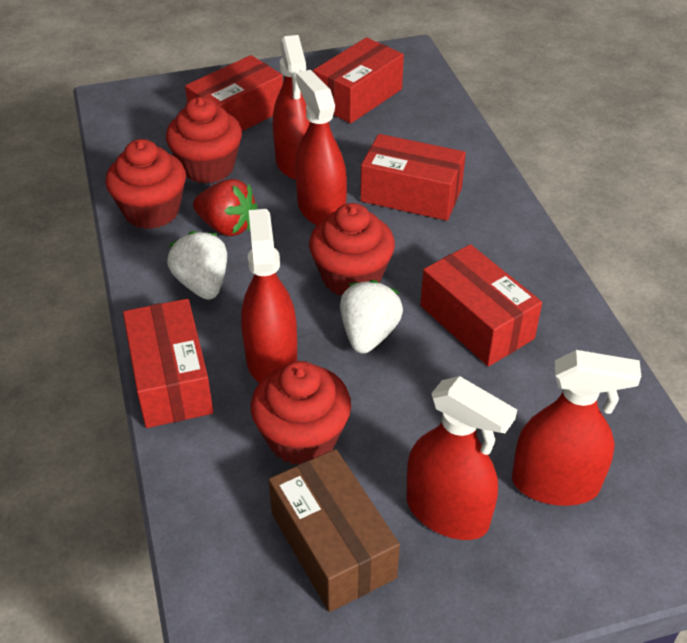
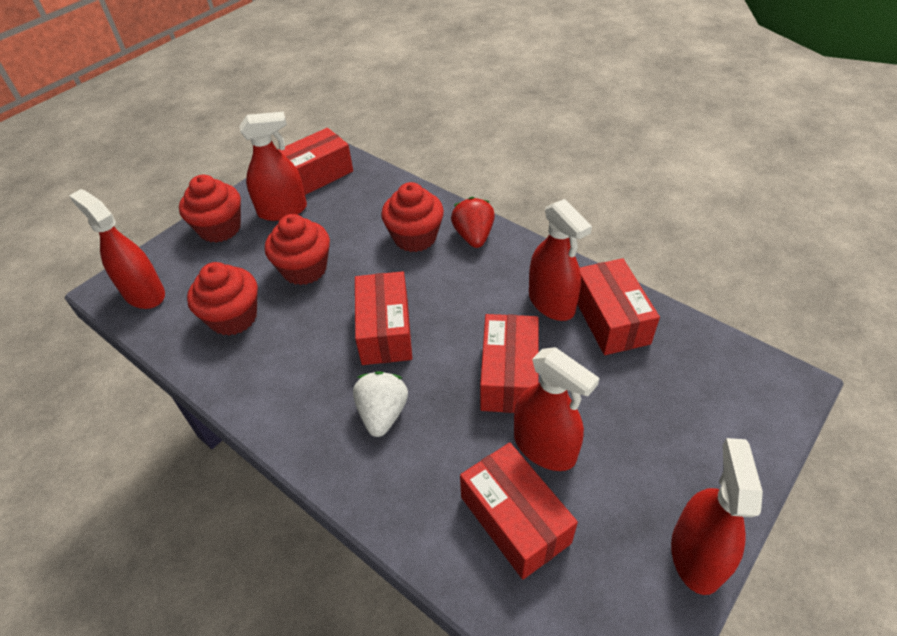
brown box: 1 -> 0
white strawberry: 2 -> 1

